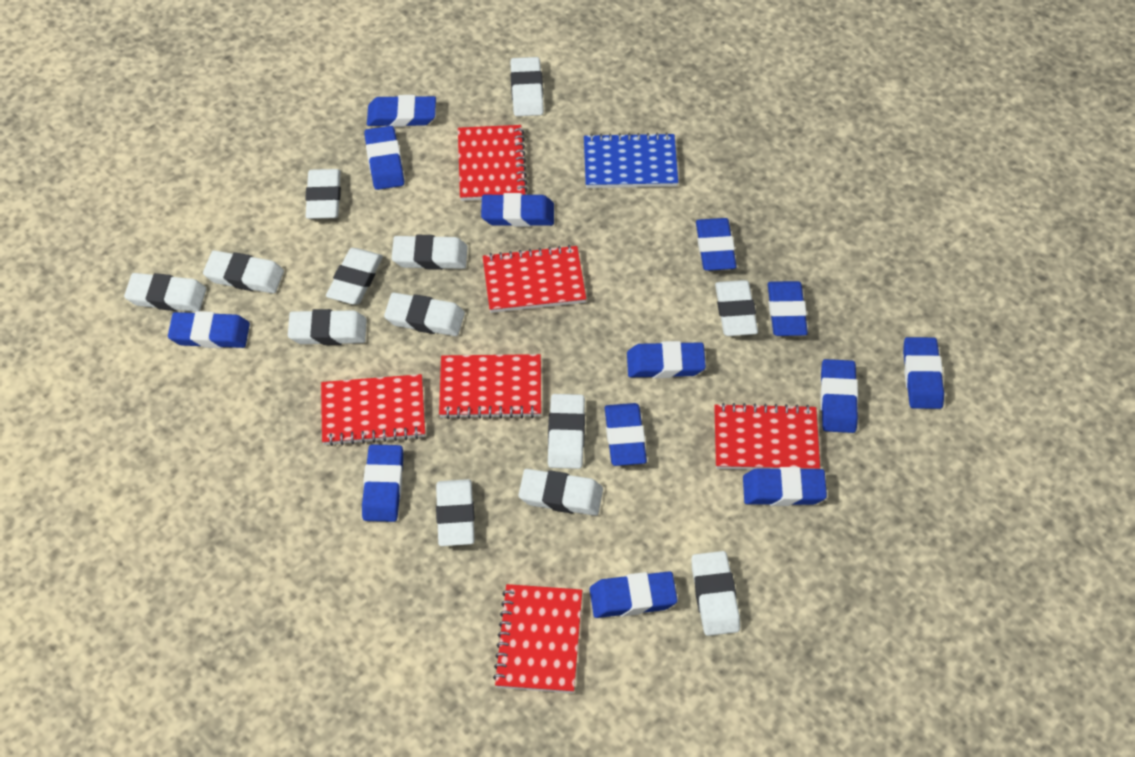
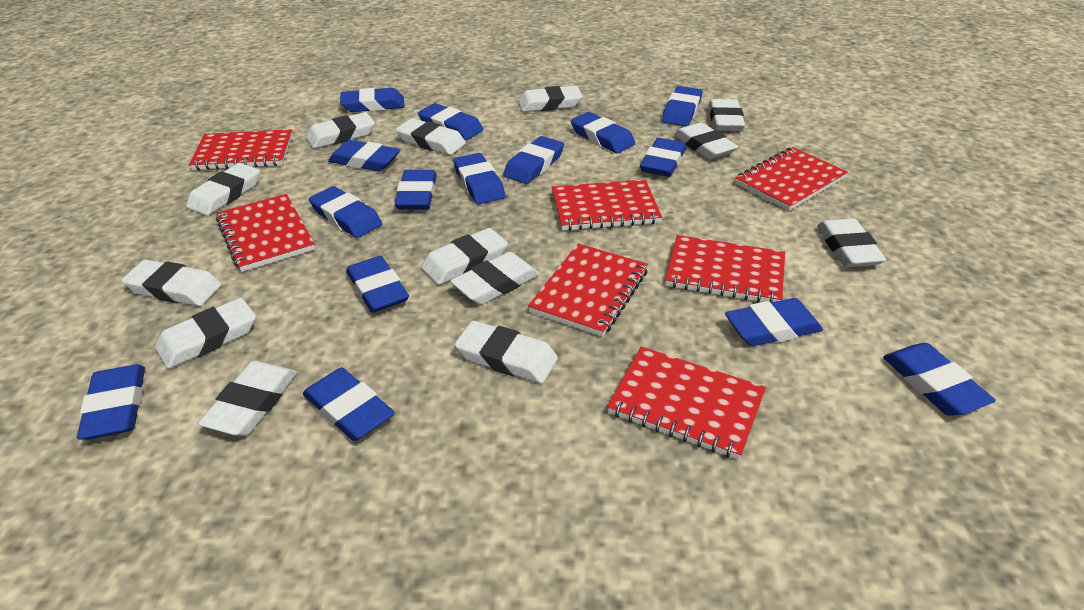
blue eraser: 13 -> 15
blue notebook: 1 -> 0
red notebook: 6 -> 7

